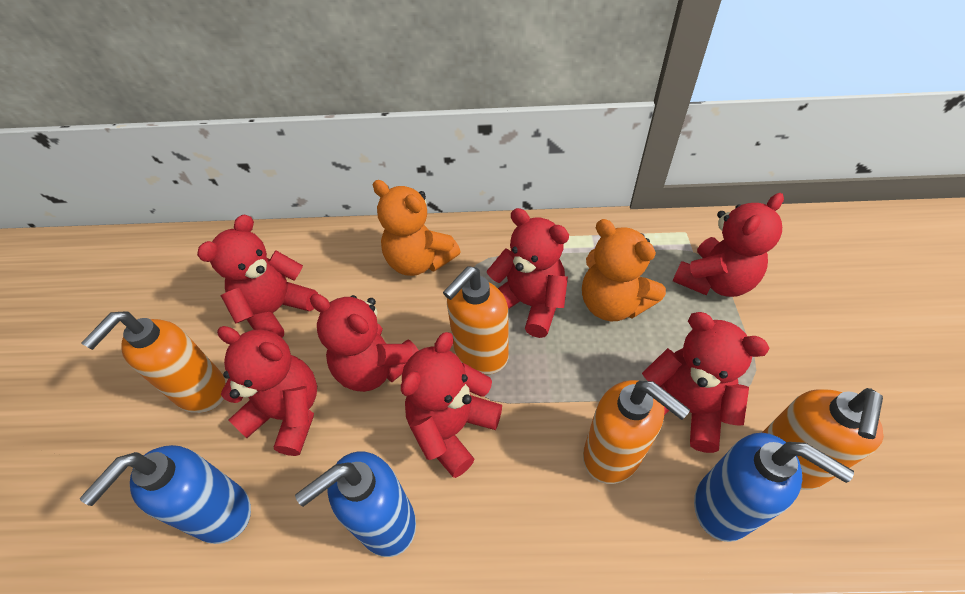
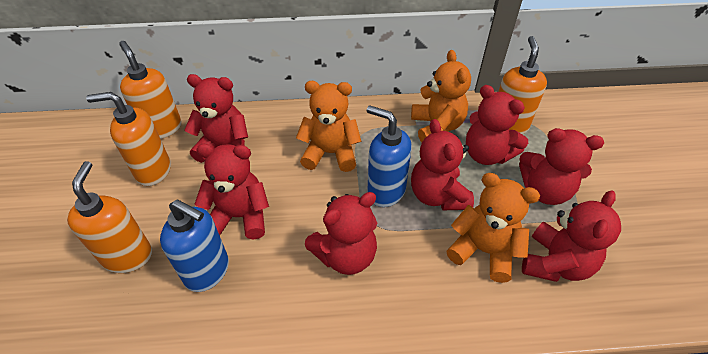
blue soap dispenser: 3 -> 2
orange teddy bear: 2 -> 3

